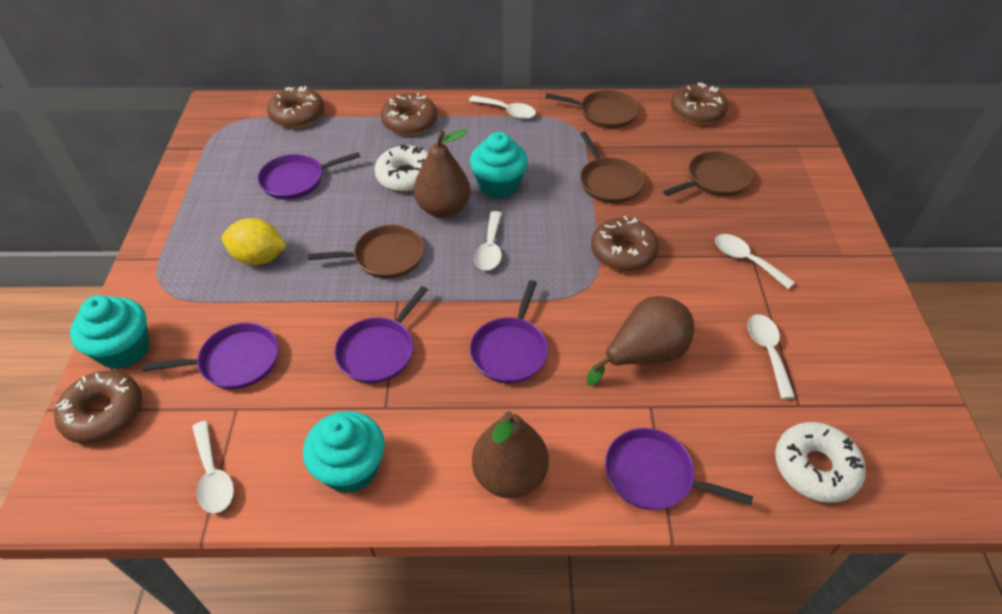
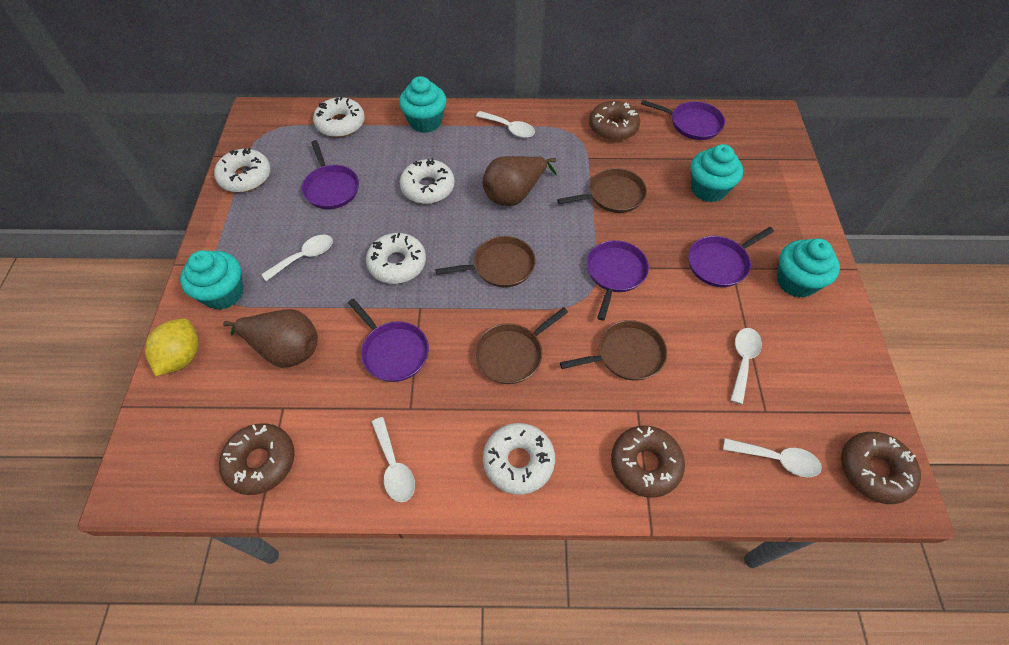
brown donut: 5 -> 4
brown pear: 3 -> 2
turquoise cupcake: 3 -> 4
white donut: 2 -> 5

